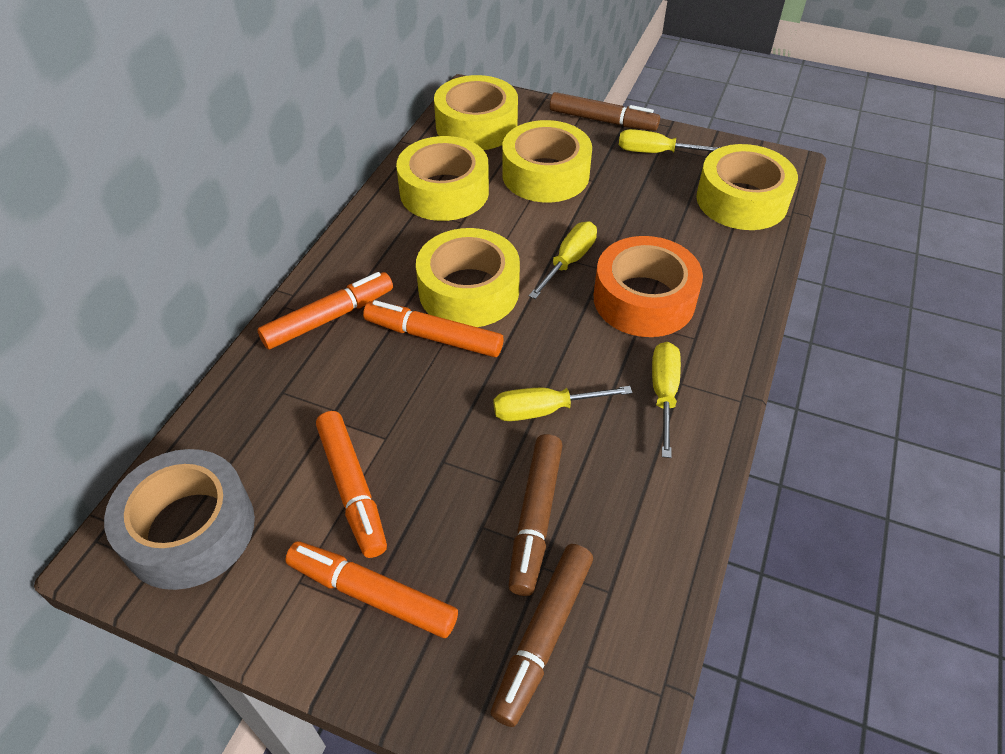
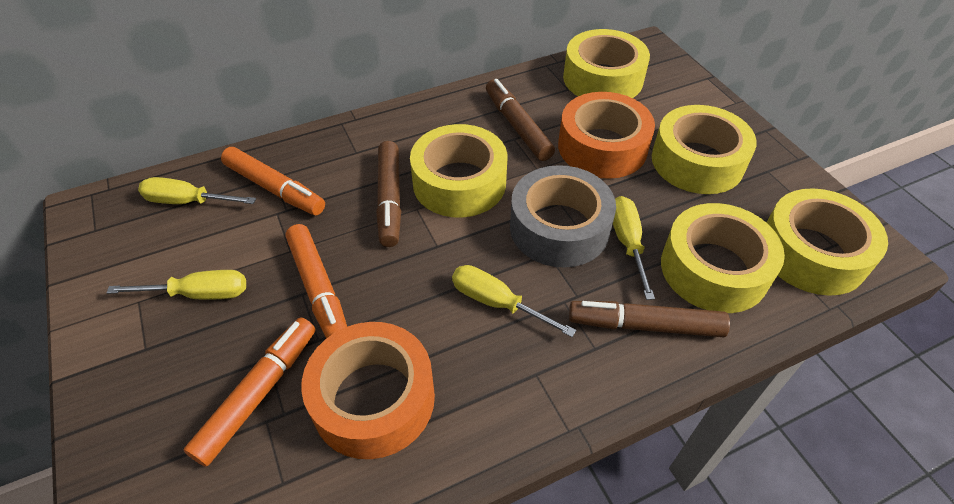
orange marker: 4 -> 3
orange tape: 1 -> 2

